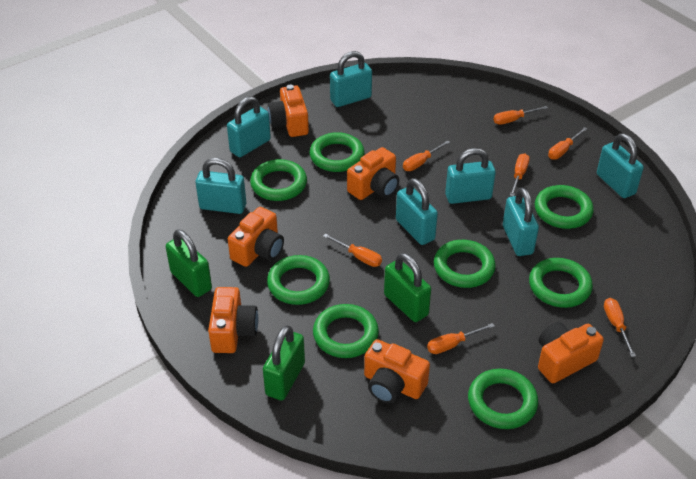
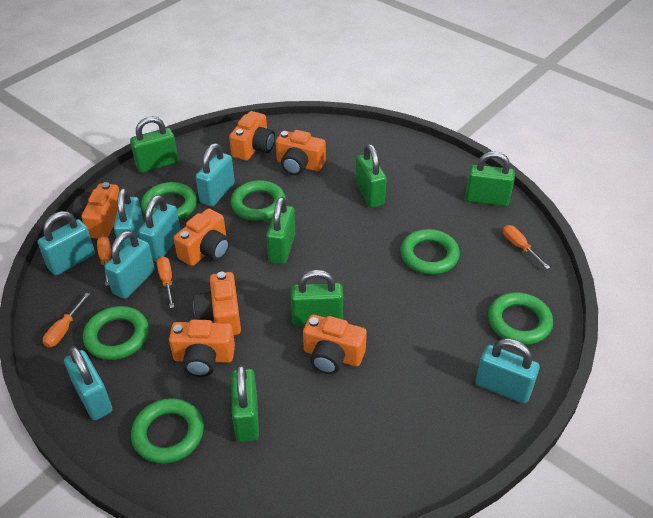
green padlock: 3 -> 6
green ring: 8 -> 6
orange camera: 6 -> 7
orange screwdriver: 7 -> 4

